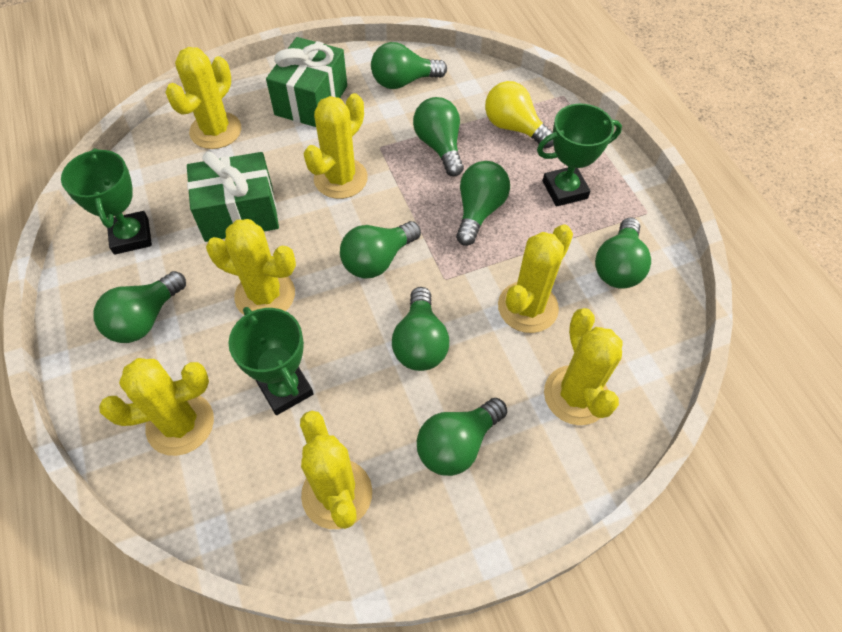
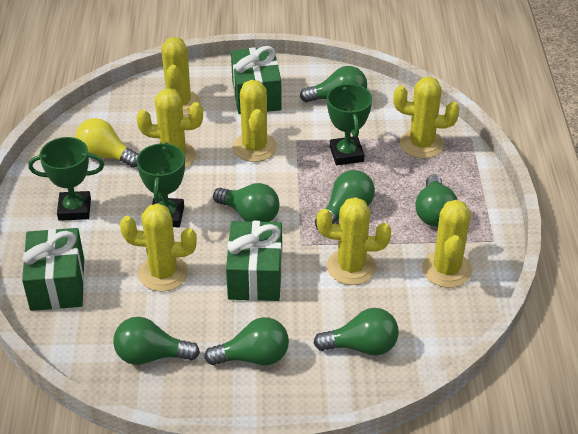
green gift: 2 -> 3
green light bulb: 8 -> 7

